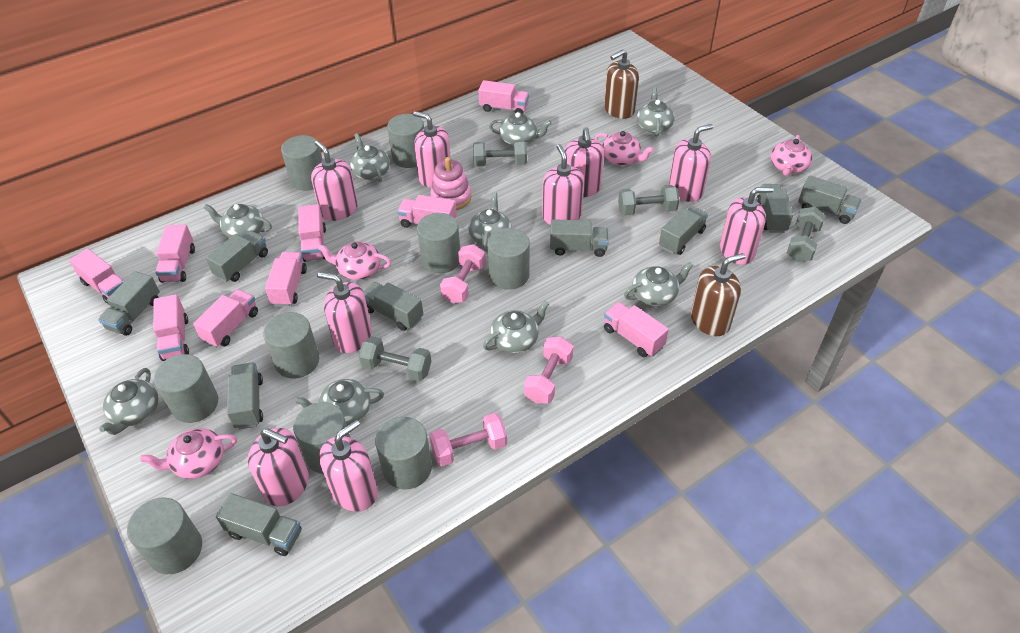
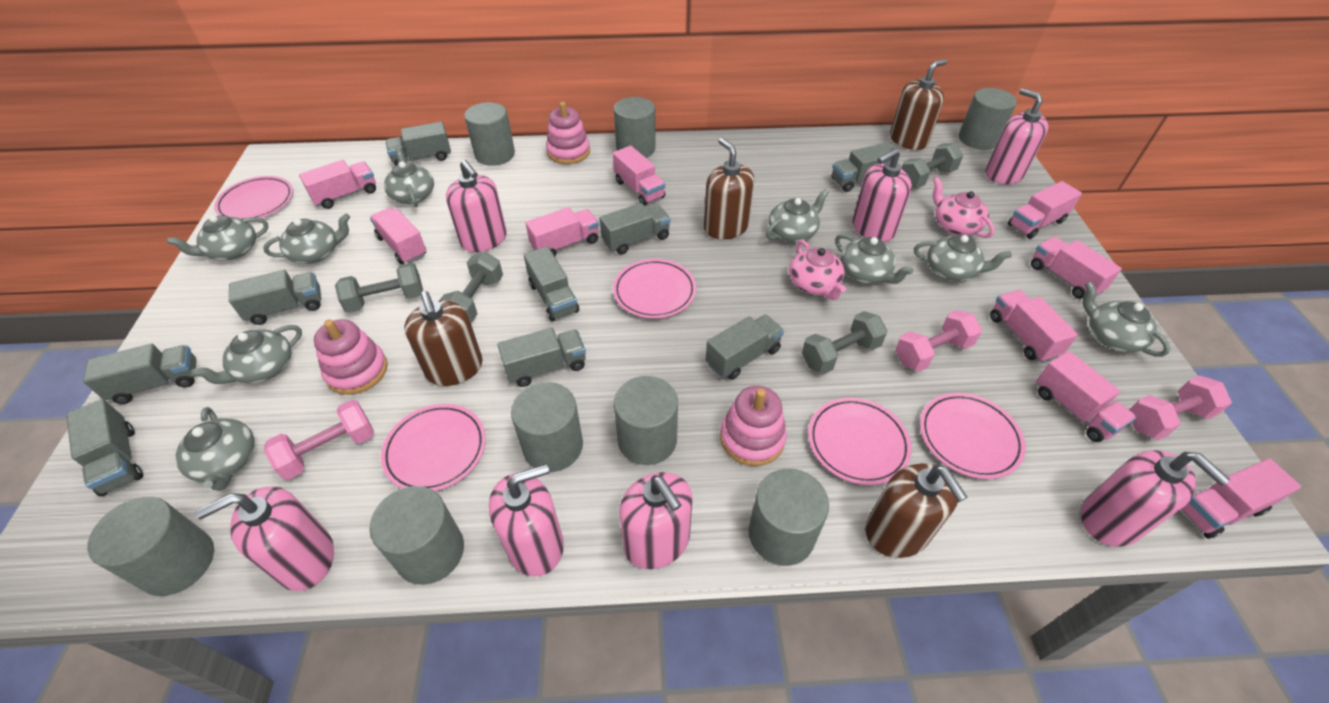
brown soap dispenser: 2 -> 4
grey cylinder: 9 -> 8
pink plate: 0 -> 5
pink soap dispenser: 9 -> 7
pink stacking toy: 1 -> 3
pink teapot: 4 -> 2

